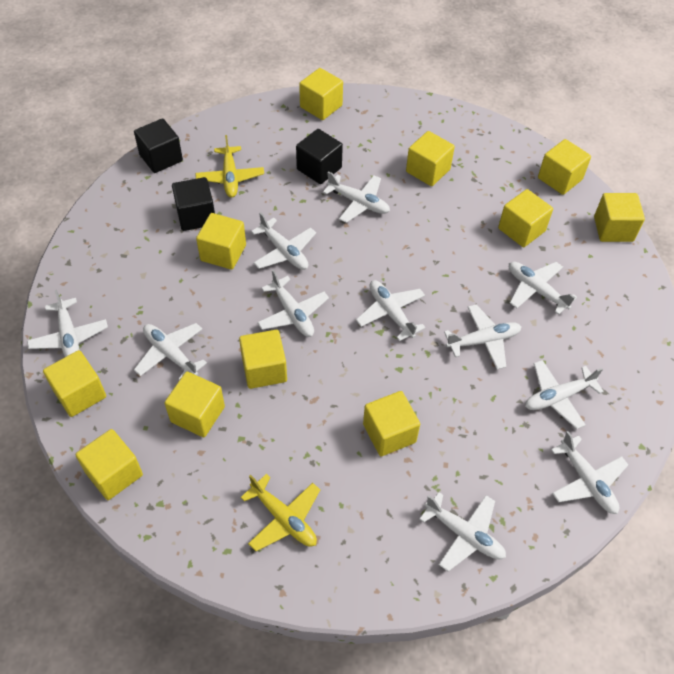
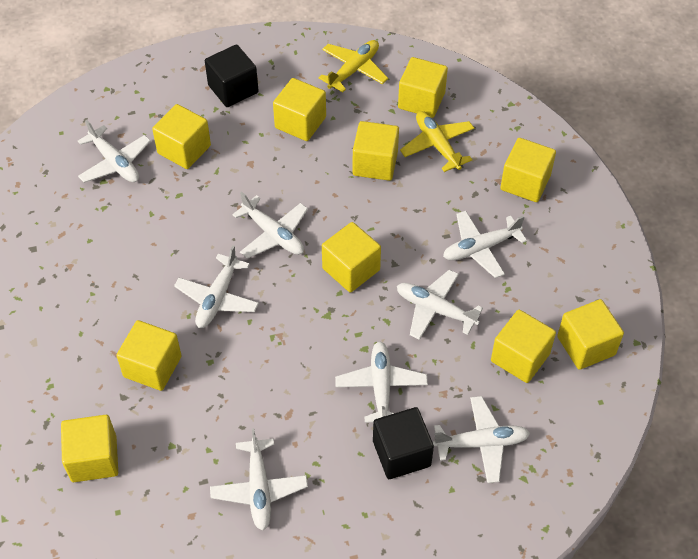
black cube: 3 -> 2
white plane: 11 -> 8
yellow cube: 11 -> 10

